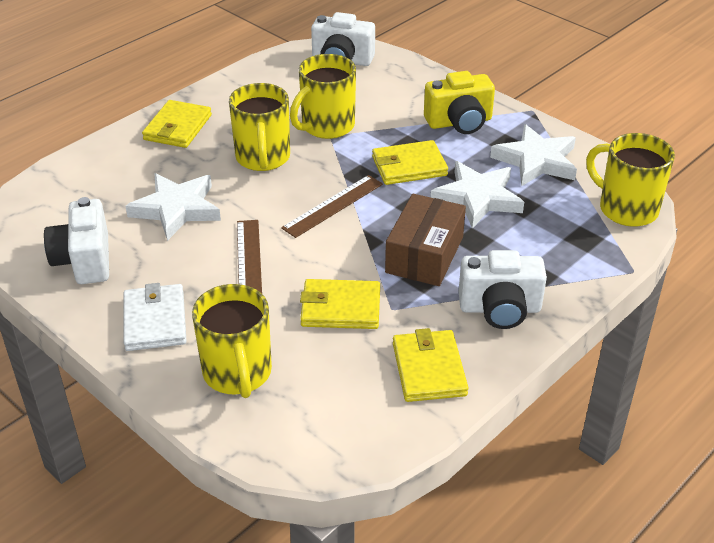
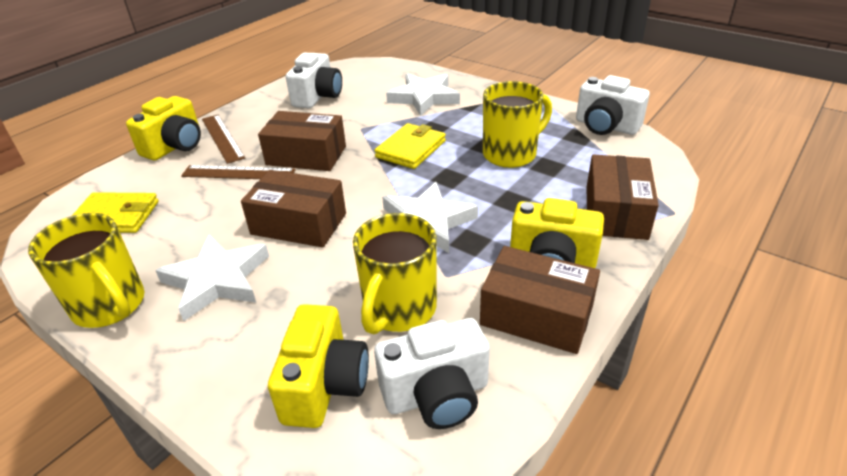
brown box: 1 -> 4
white wallet: 1 -> 0
yellow camera: 1 -> 3
yellow mug: 4 -> 3
yellow wallet: 4 -> 2

